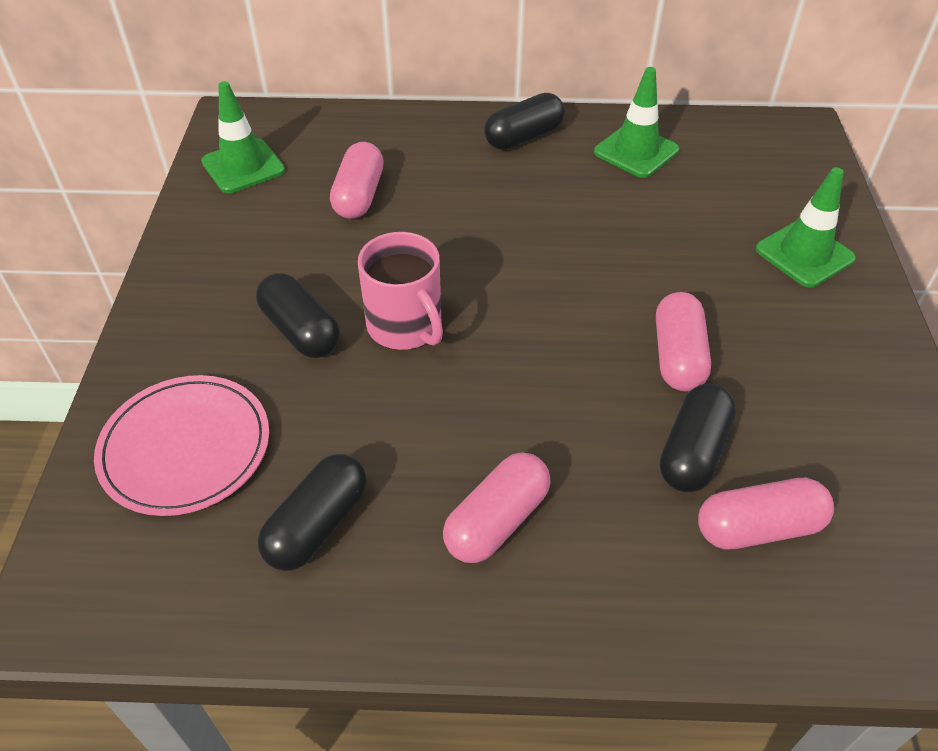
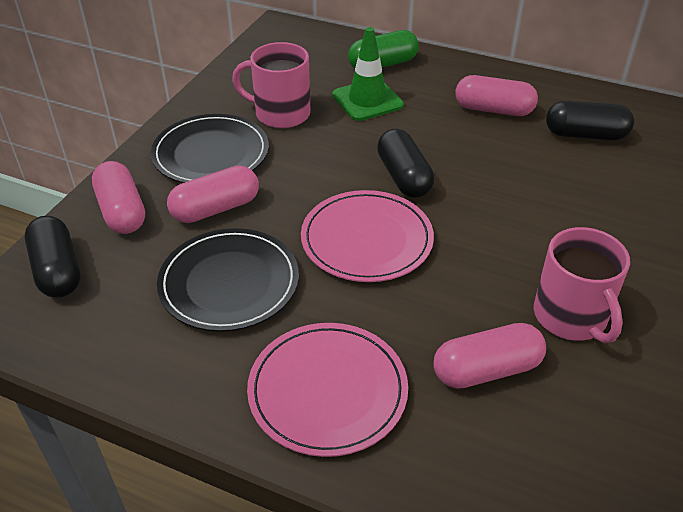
black capsule: 4 -> 3
black plate: 0 -> 2
green capsule: 0 -> 1
green traffic cone: 3 -> 1
pink mug: 1 -> 2
pink plate: 1 -> 2

